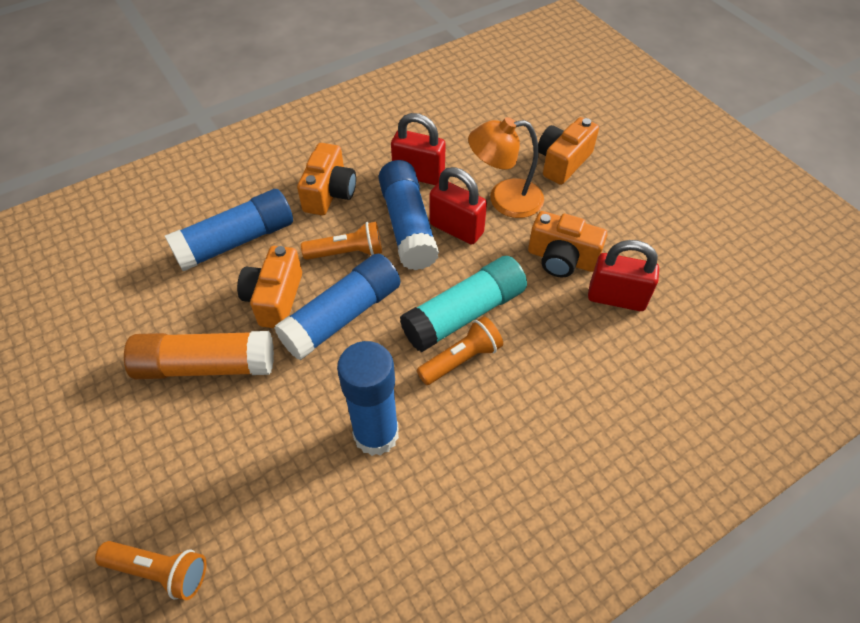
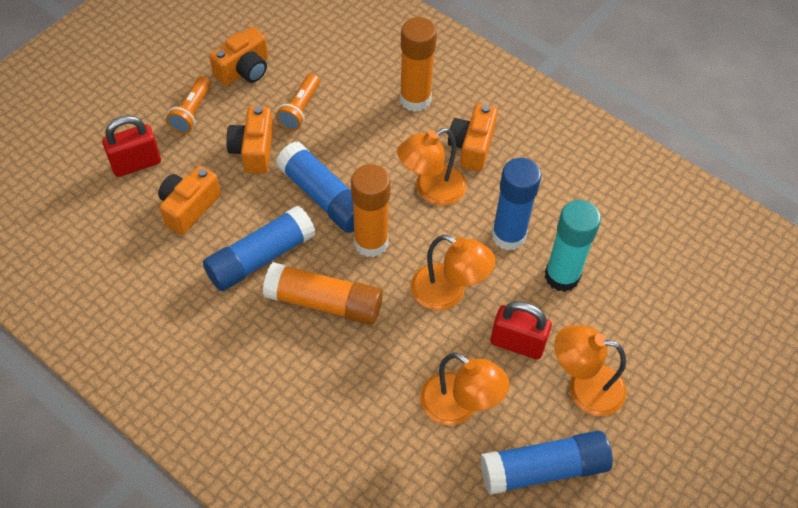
orange flashlight: 3 -> 2
orange glue stick: 1 -> 3
orange lamp: 1 -> 4
red padlock: 3 -> 2

